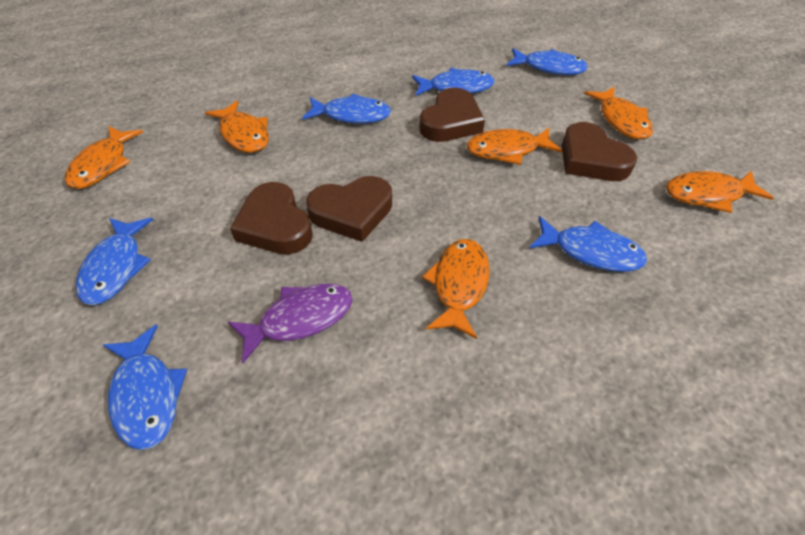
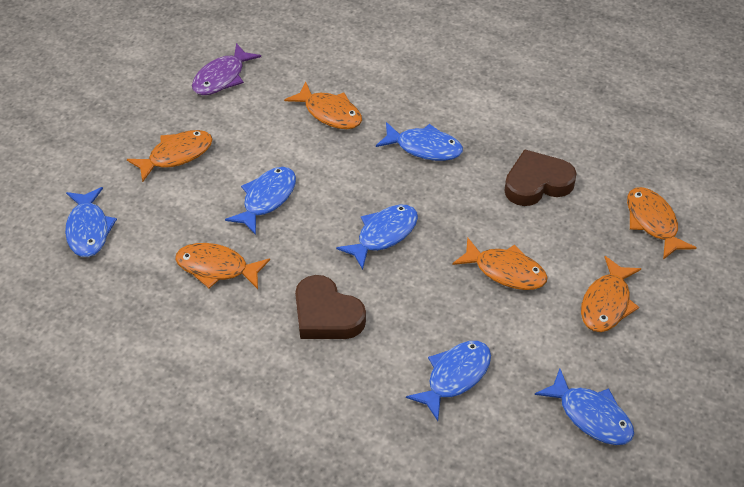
brown heart: 4 -> 2

